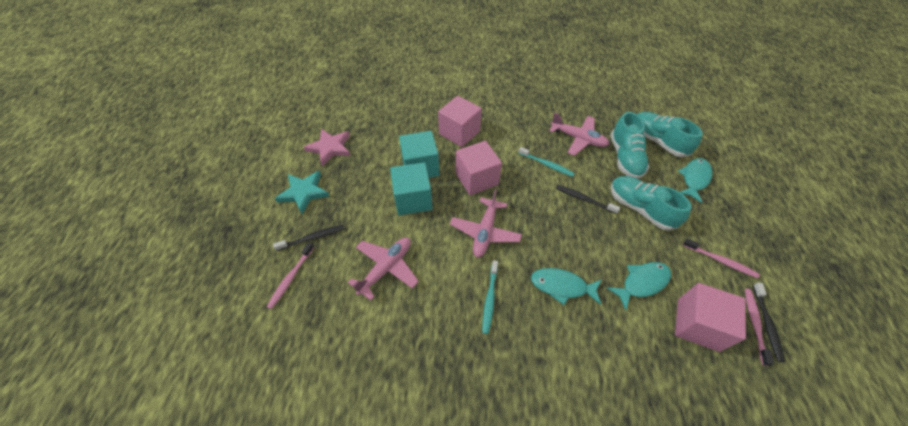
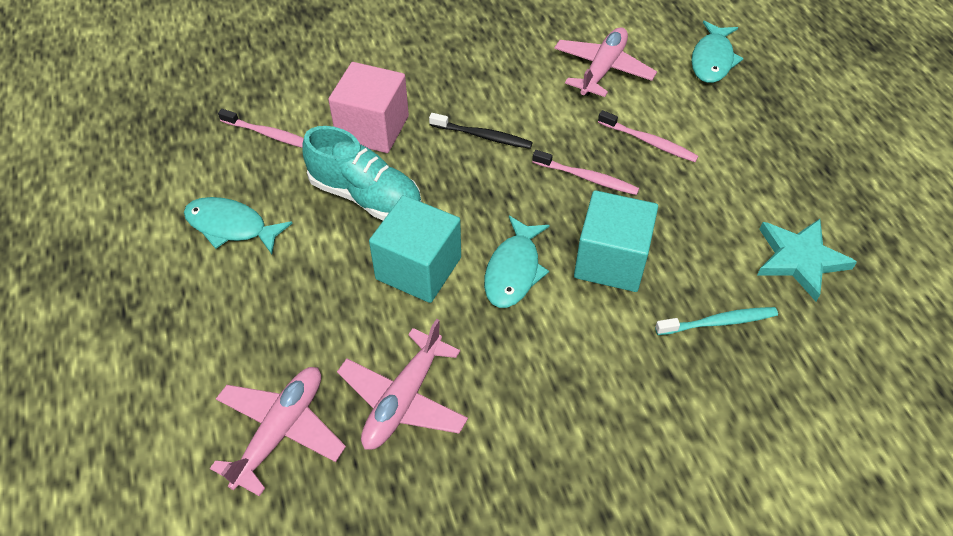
black toothbrush: 3 -> 1
pink cube: 3 -> 1
pink star: 1 -> 0
turquoise shoe: 3 -> 1
turquoise toothbrush: 2 -> 1

